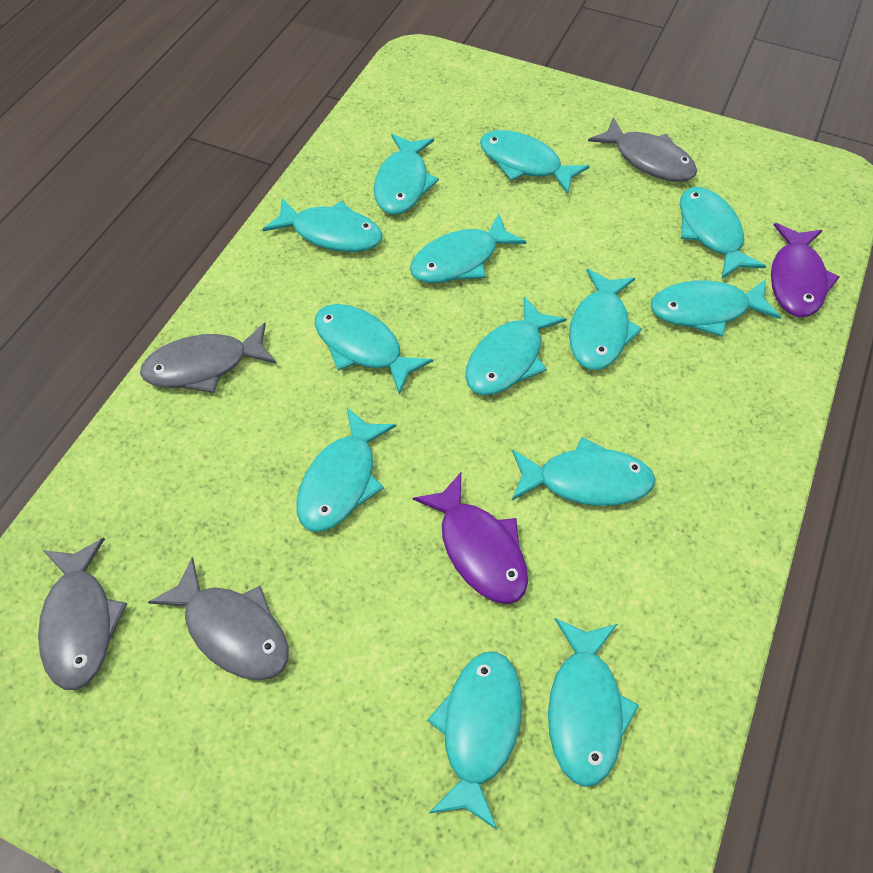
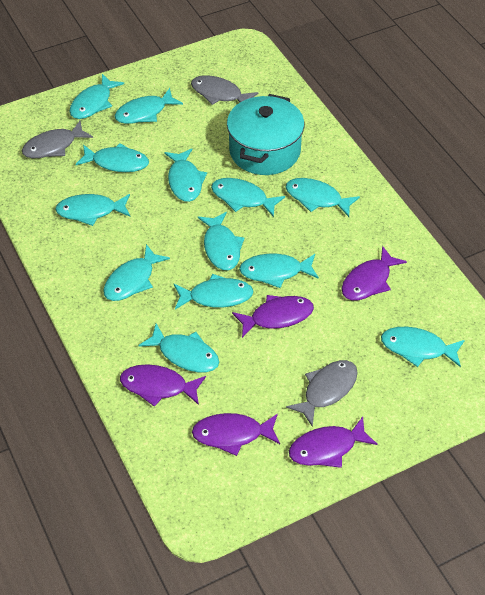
grey fish: 4 -> 3
purple fish: 2 -> 5
turquoise pot: 0 -> 1

